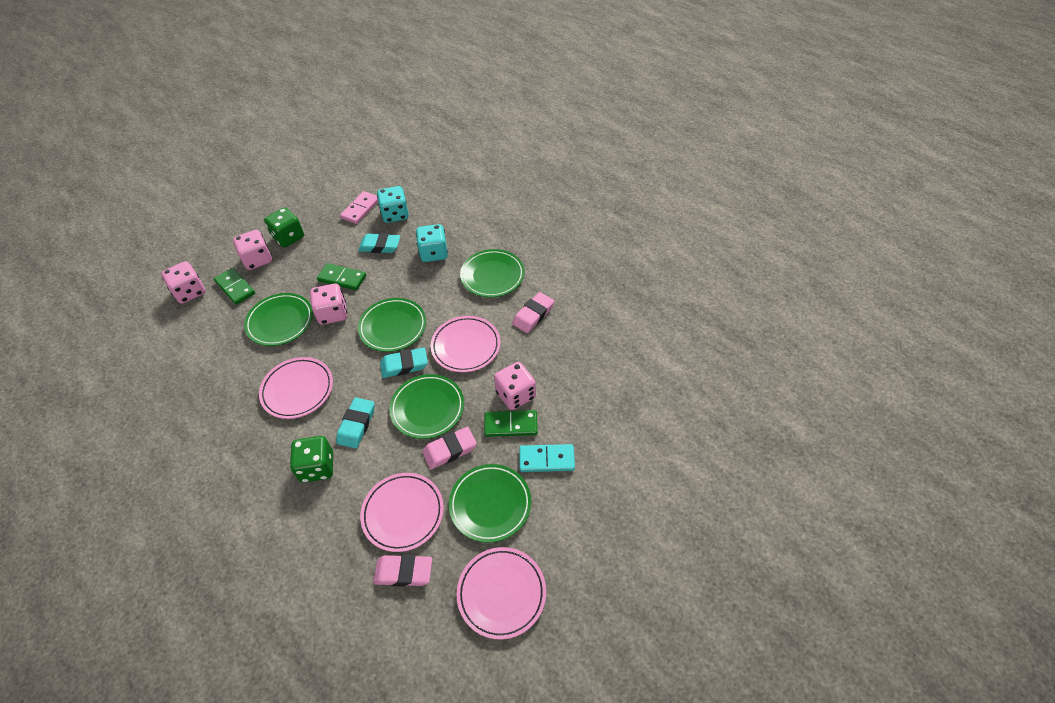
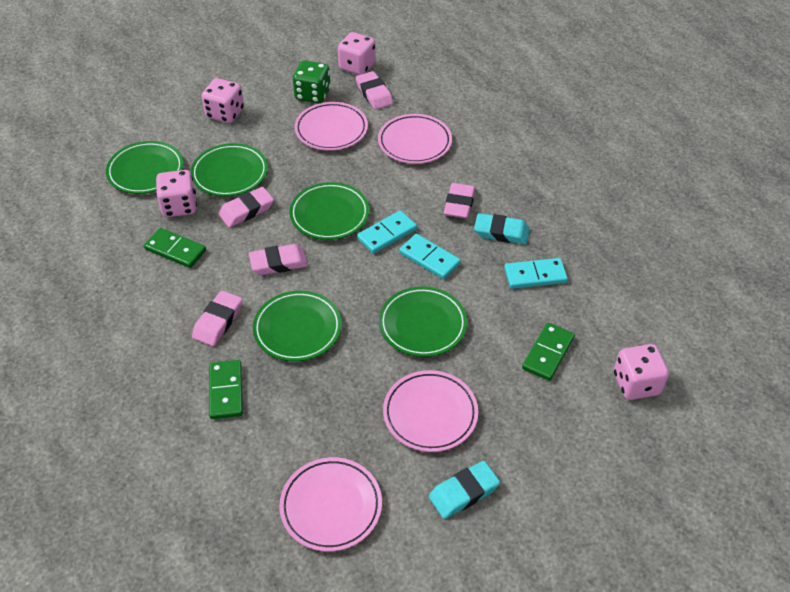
green dice: 2 -> 1
pink domino: 1 -> 0
pink eraser: 3 -> 5
turquoise dice: 2 -> 0
turquoise domino: 1 -> 3
turquoise eraser: 3 -> 2

